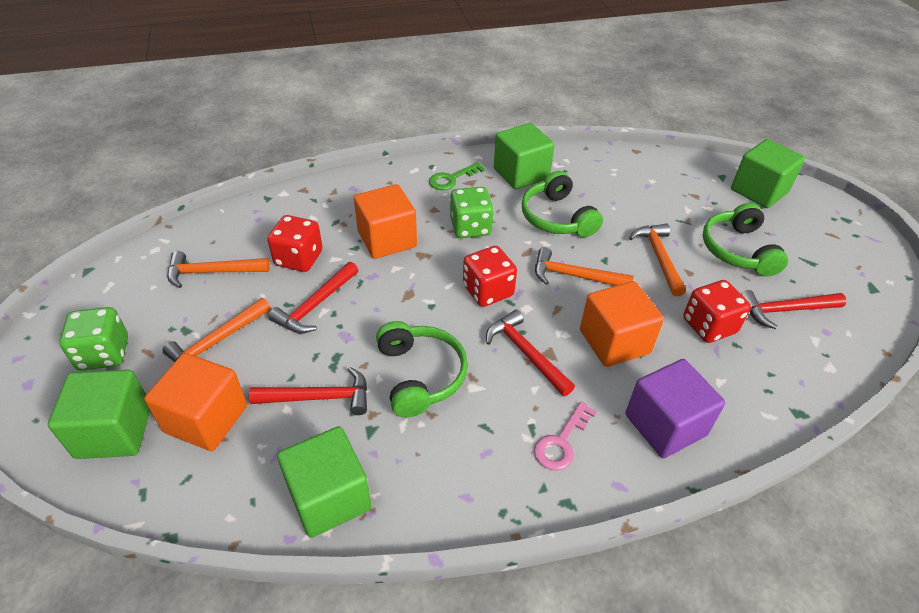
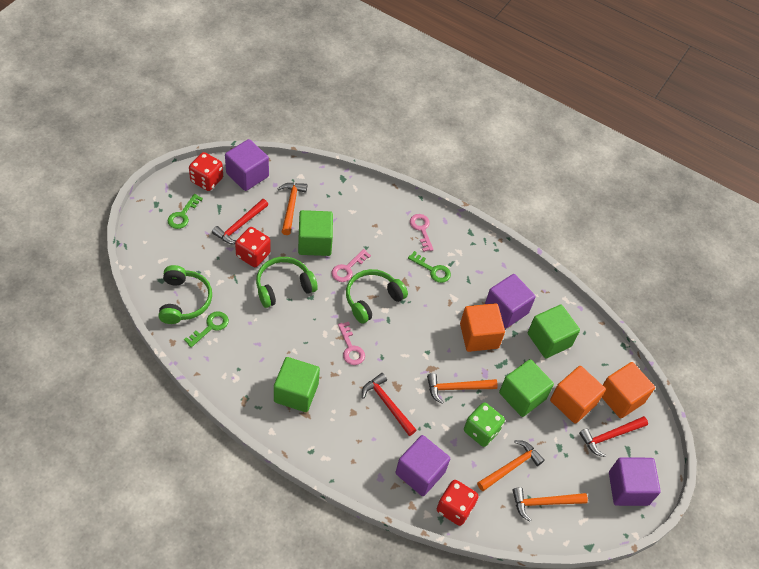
green dice: 2 -> 1
green key: 1 -> 3
pink key: 1 -> 3
purple cube: 1 -> 4
red hammer: 4 -> 3

